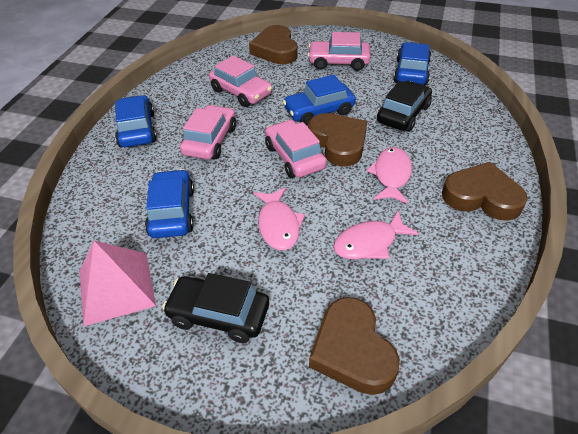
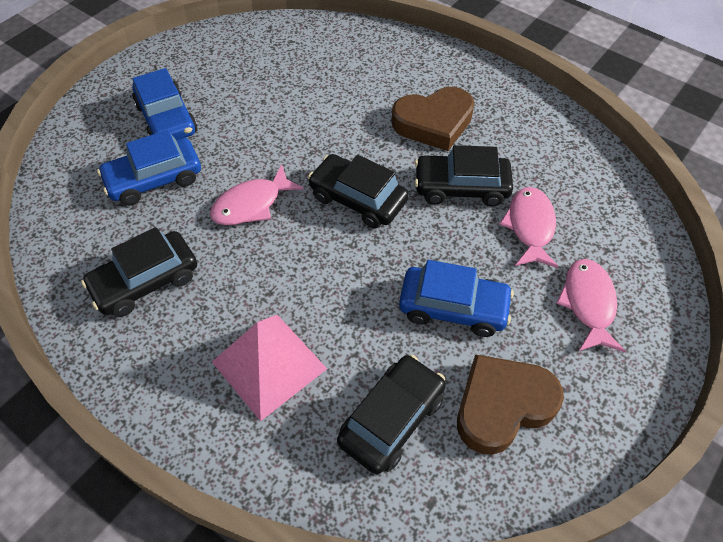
black car: 2 -> 4
blue car: 4 -> 3
brown heart: 4 -> 2
pink car: 4 -> 0

